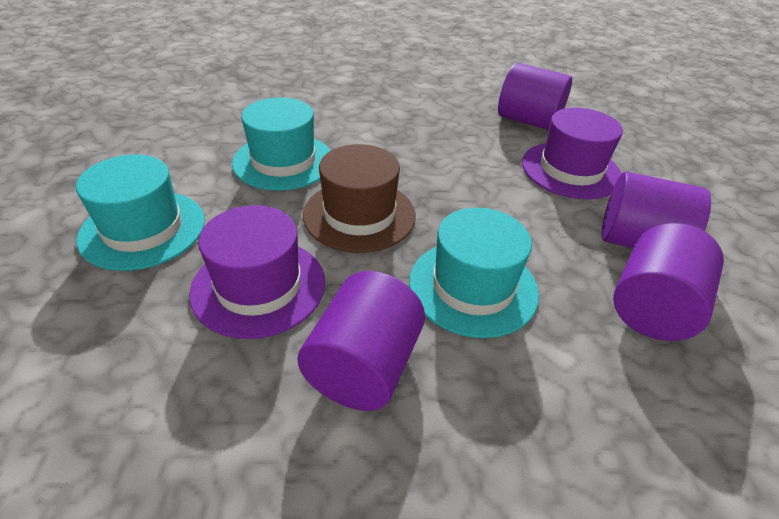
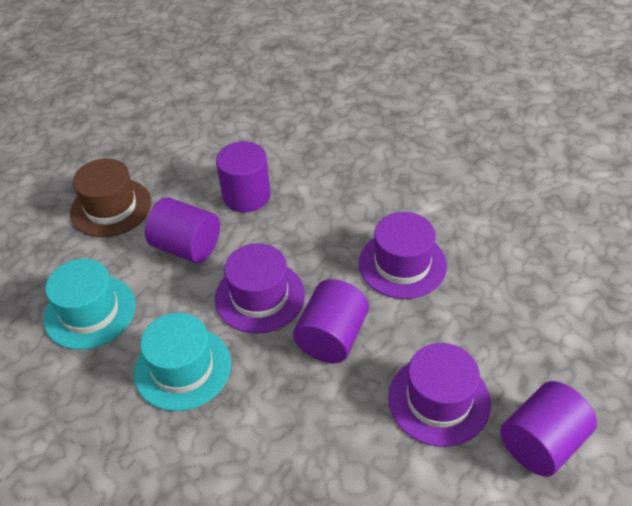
purple hat: 2 -> 3
turquoise hat: 3 -> 2

